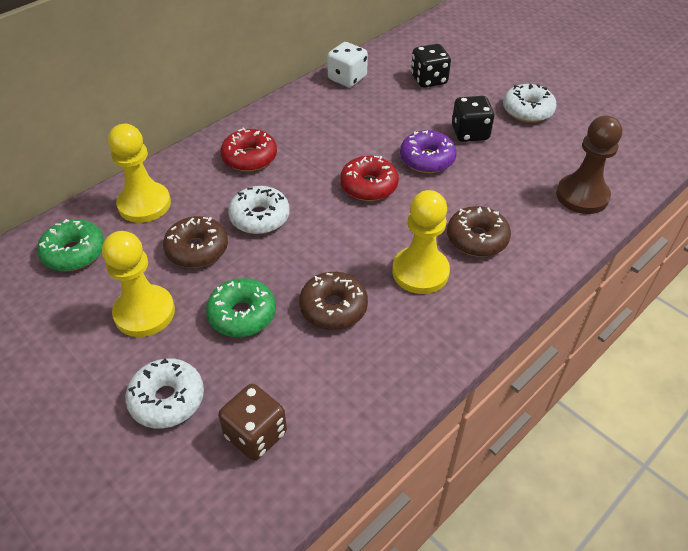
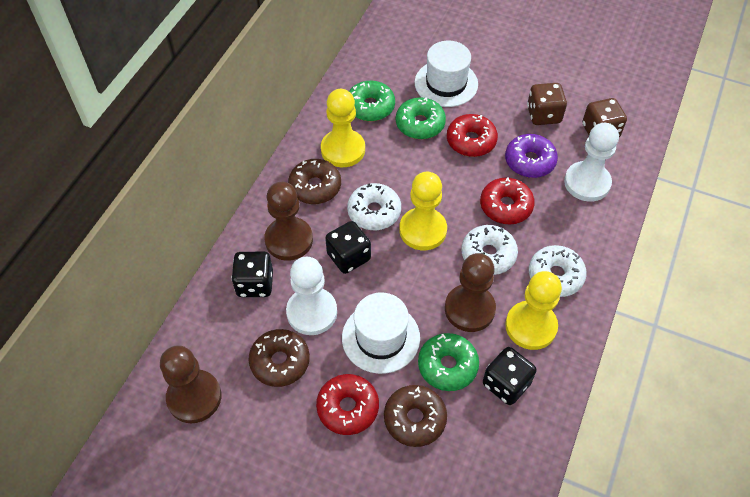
black dice: 2 -> 3
brown dice: 1 -> 2
brown pawn: 1 -> 3
green donut: 2 -> 3
red donut: 2 -> 3
white dice: 1 -> 0
white hat: 0 -> 2
white pawn: 0 -> 2

